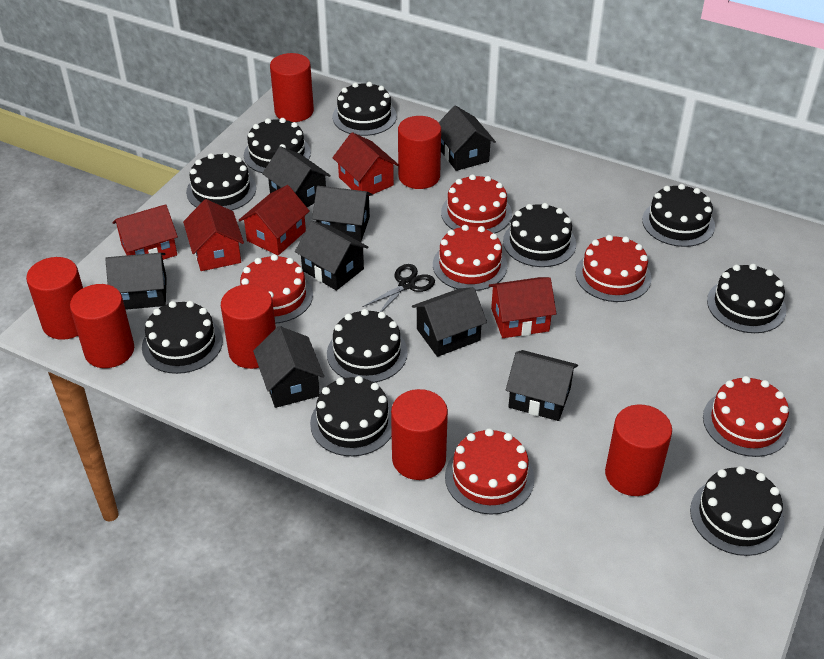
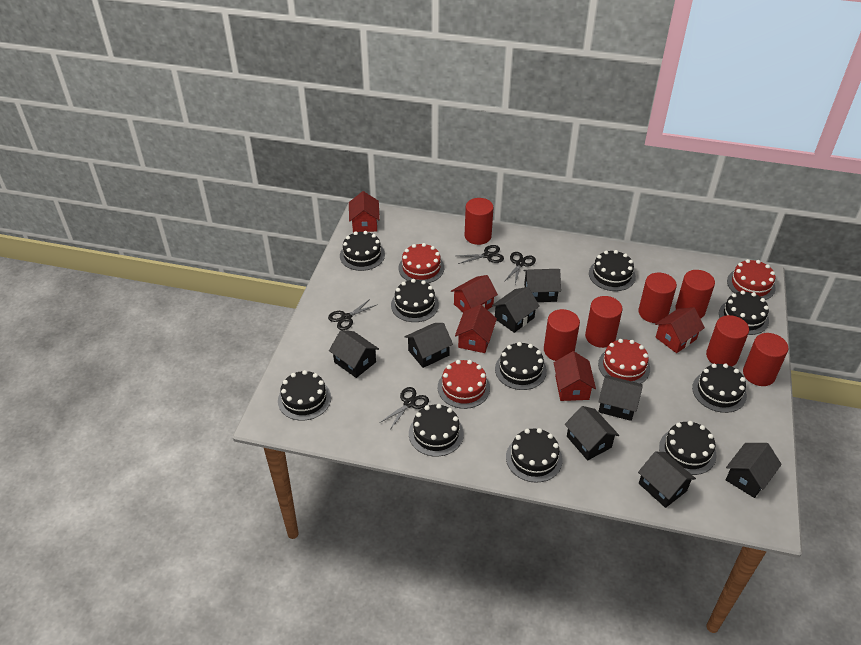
black scissors: 1 -> 4
red cake: 6 -> 4

